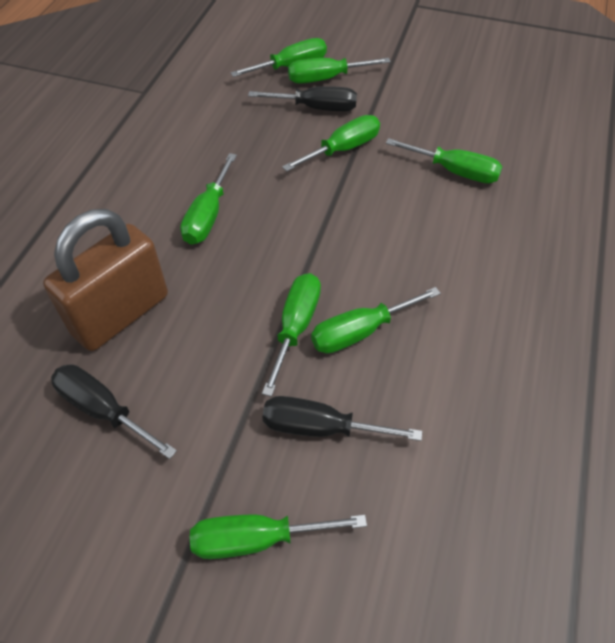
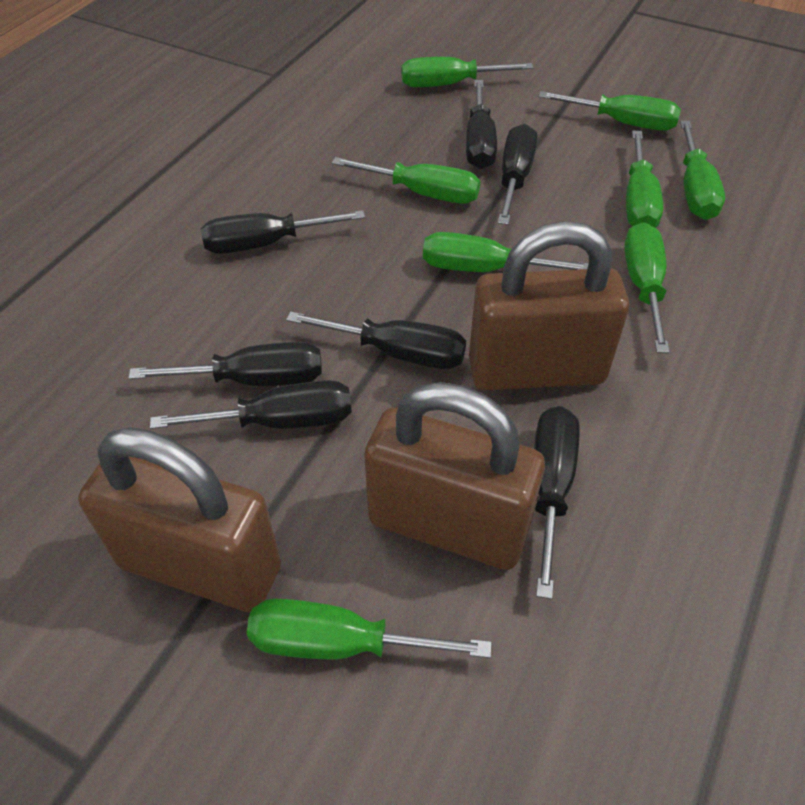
black screwdriver: 3 -> 7
brown padlock: 1 -> 3

